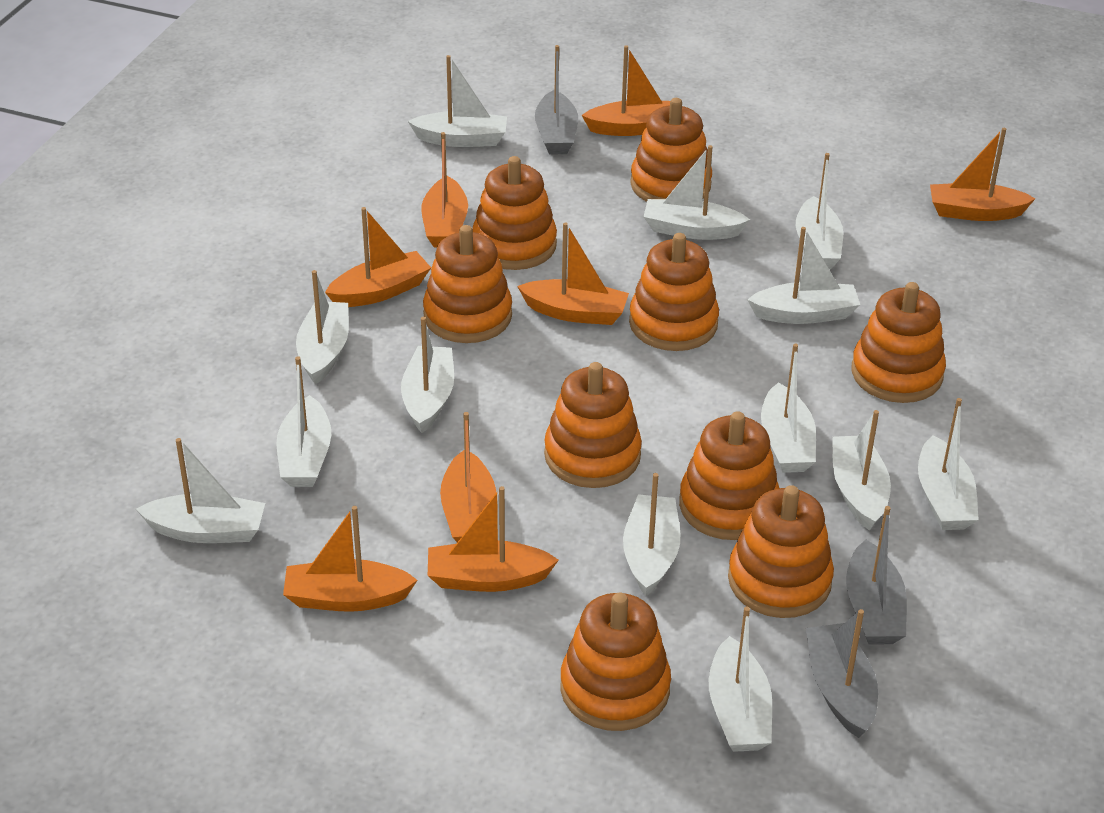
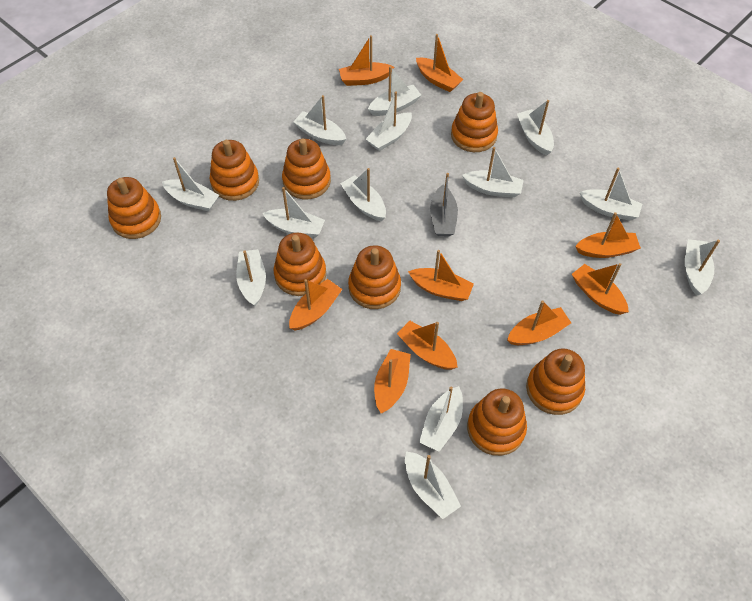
grey boat: 3 -> 1
orange boat: 8 -> 9
orange stacking toy: 9 -> 8

